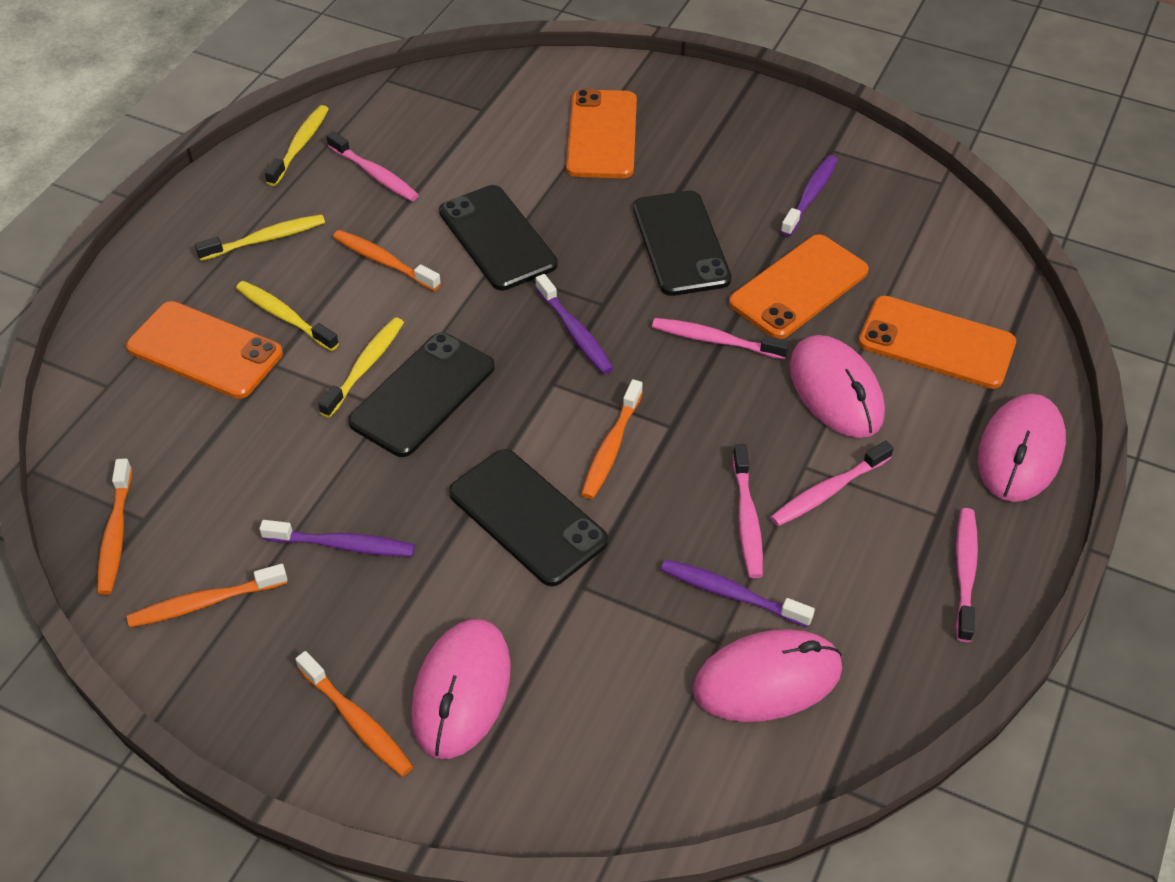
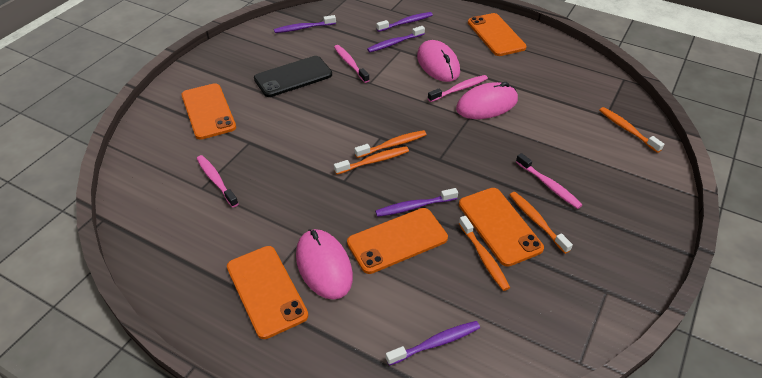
black phone: 4 -> 1
orange phone: 4 -> 5
pink mouse: 4 -> 3
pink toothbrush: 5 -> 4
purple toothbrush: 4 -> 5
yellow toothbrush: 4 -> 0

